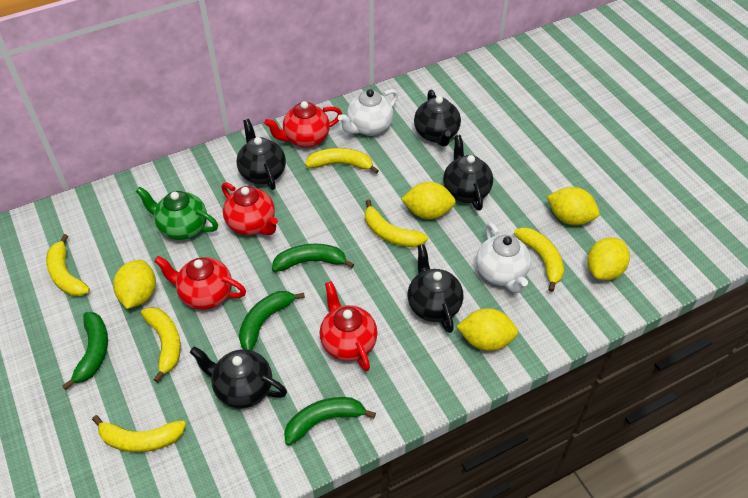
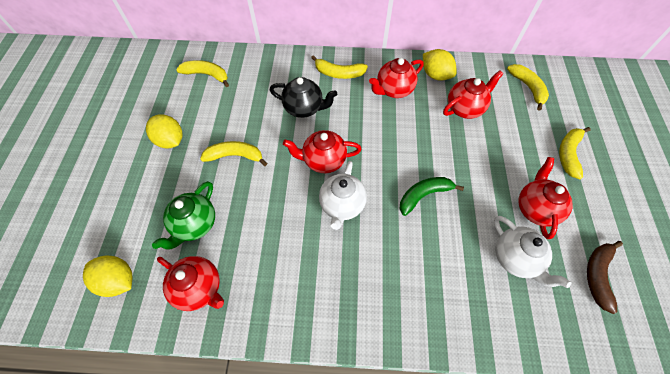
black teapot: 5 -> 1
brown banana: 0 -> 1
green banana: 4 -> 1
red teapot: 4 -> 5
yellow banana: 6 -> 5
yellow lemon: 5 -> 3

